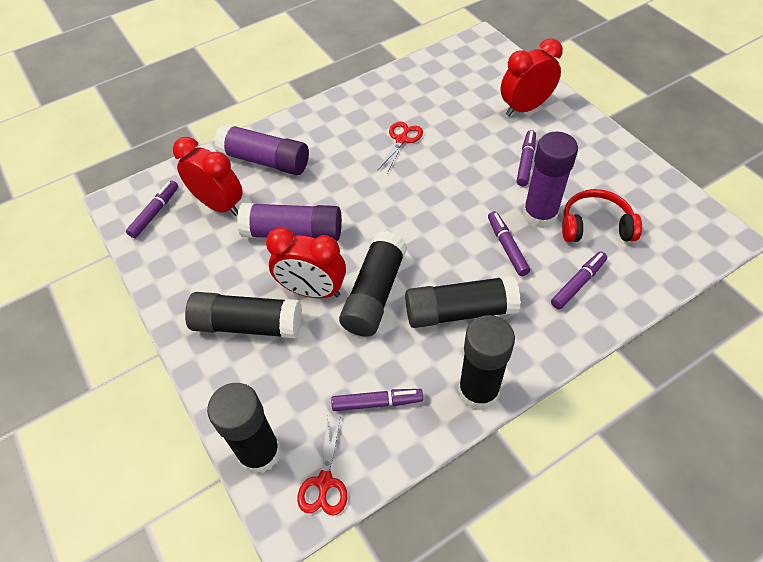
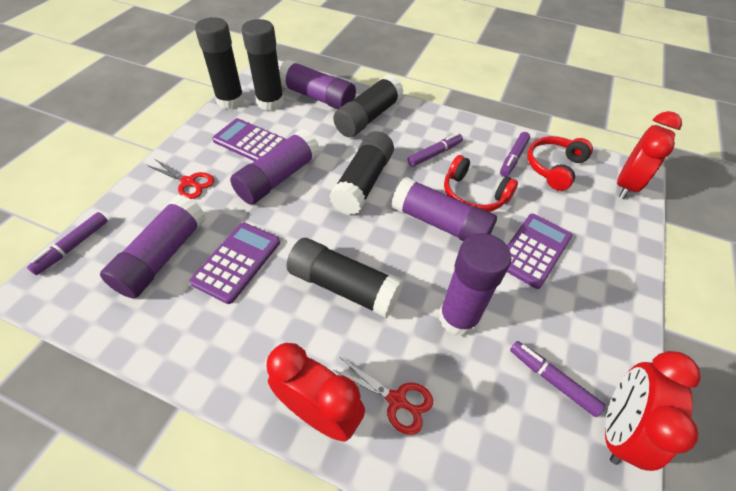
purple calculator: 0 -> 3
purple glue stick: 3 -> 5
purple marker: 5 -> 4
red headphones: 1 -> 2

